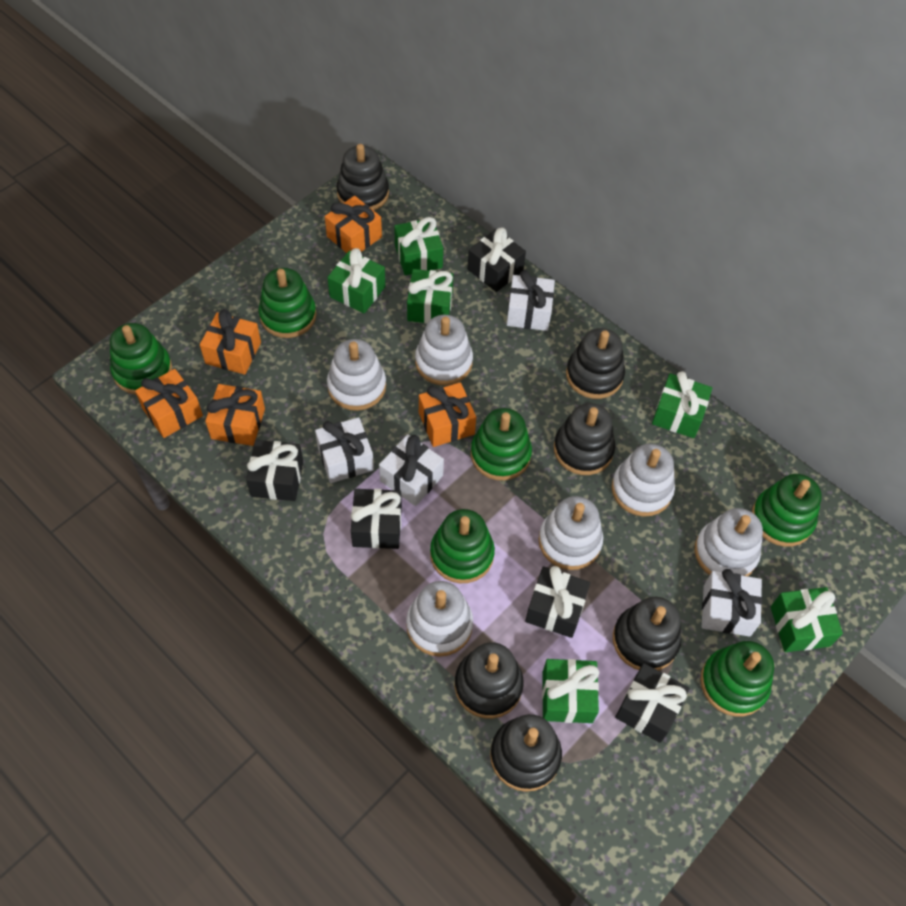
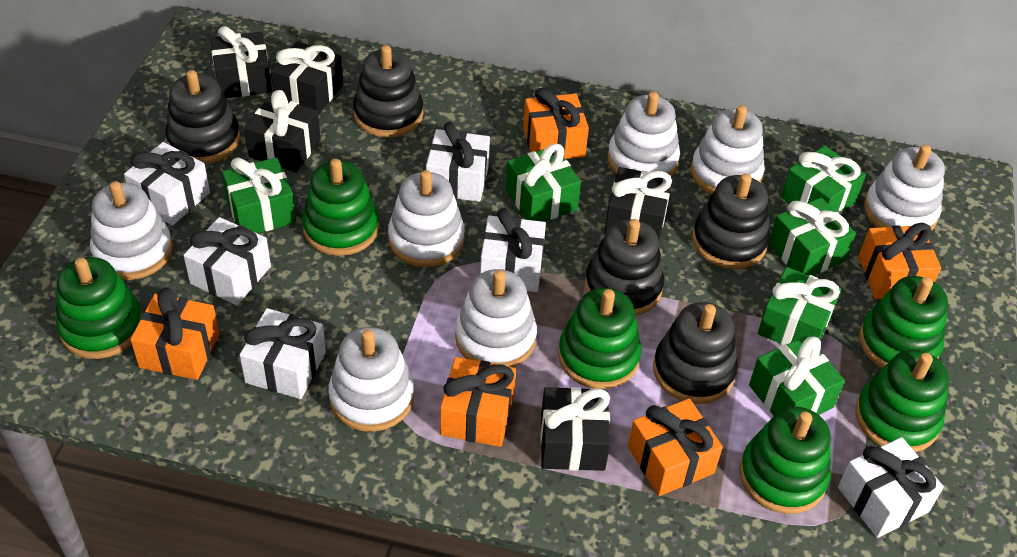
black stacking toy: 6 -> 5
white gift: 4 -> 6
white stacking toy: 6 -> 7

